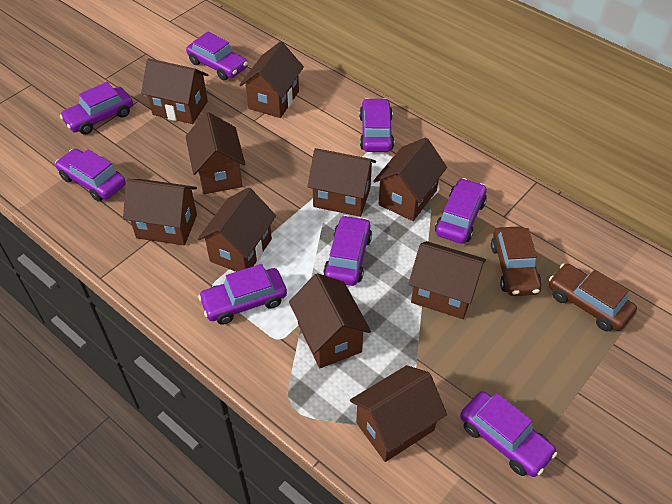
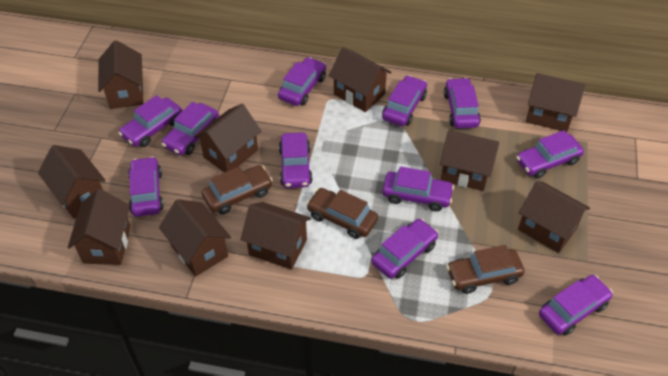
brown car: 2 -> 3
purple car: 8 -> 11

